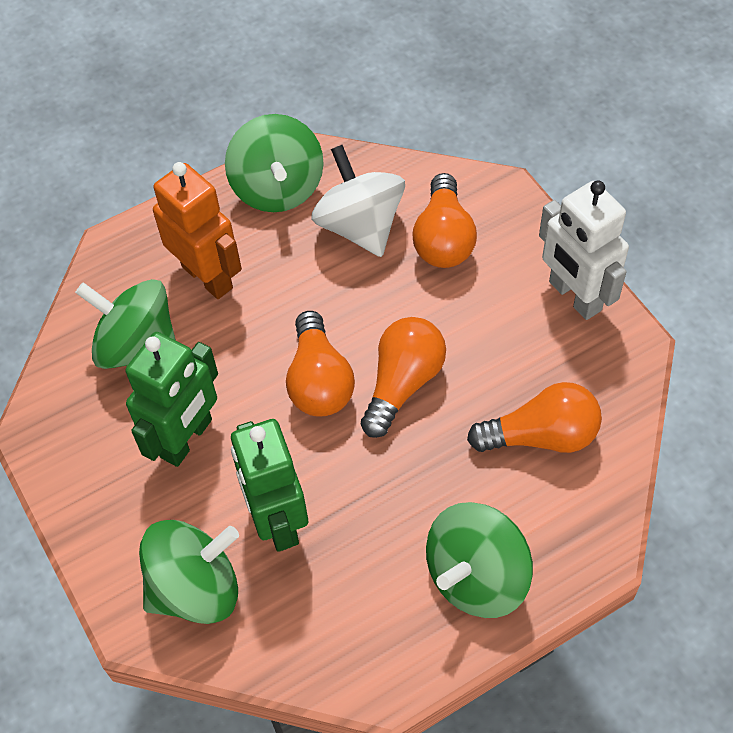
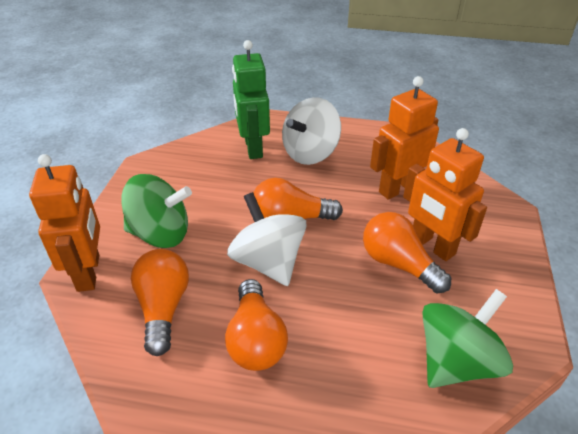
green robot: 2 -> 1
green spinning top: 4 -> 2
orange robot: 1 -> 3
white robot: 1 -> 0
white spinning top: 1 -> 2

